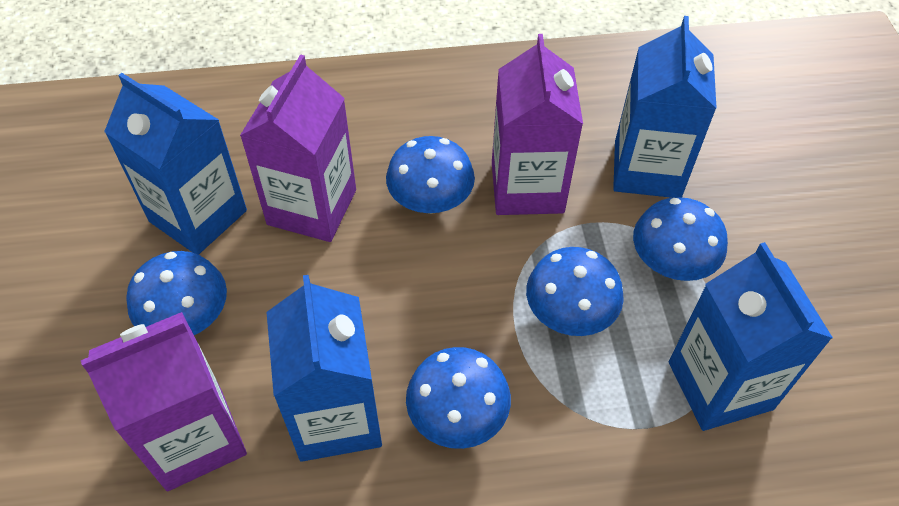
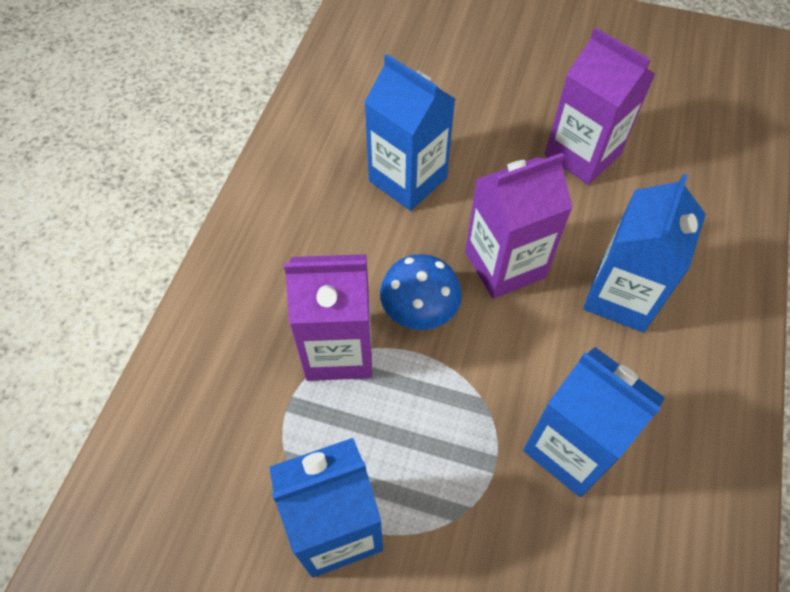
blue mushroom: 5 -> 1

